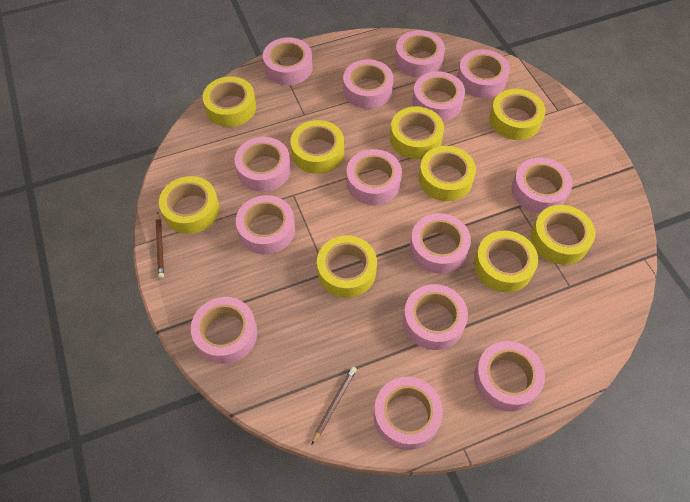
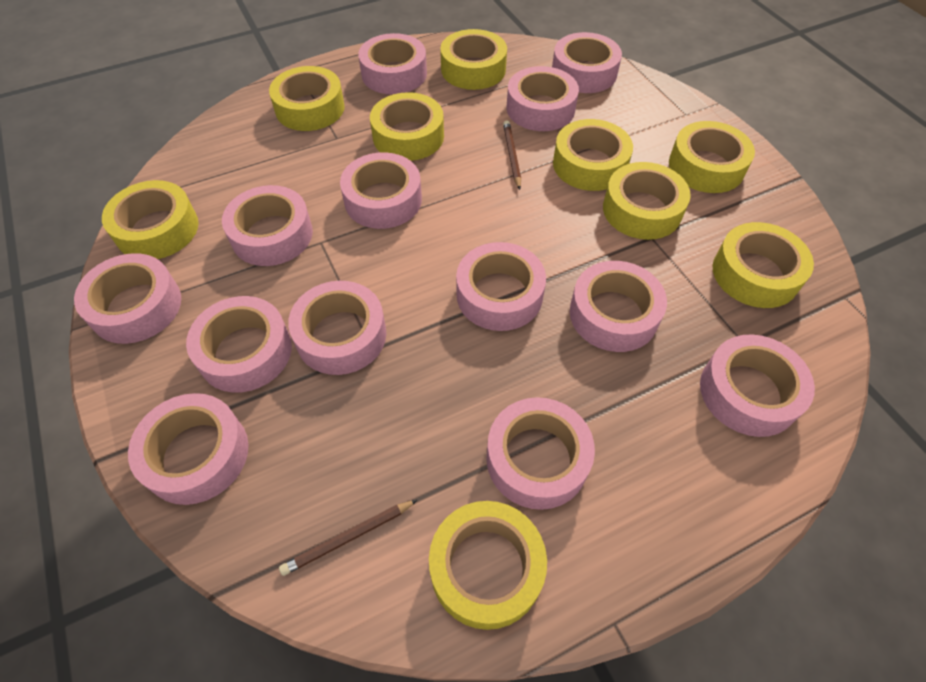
pink tape: 14 -> 13

